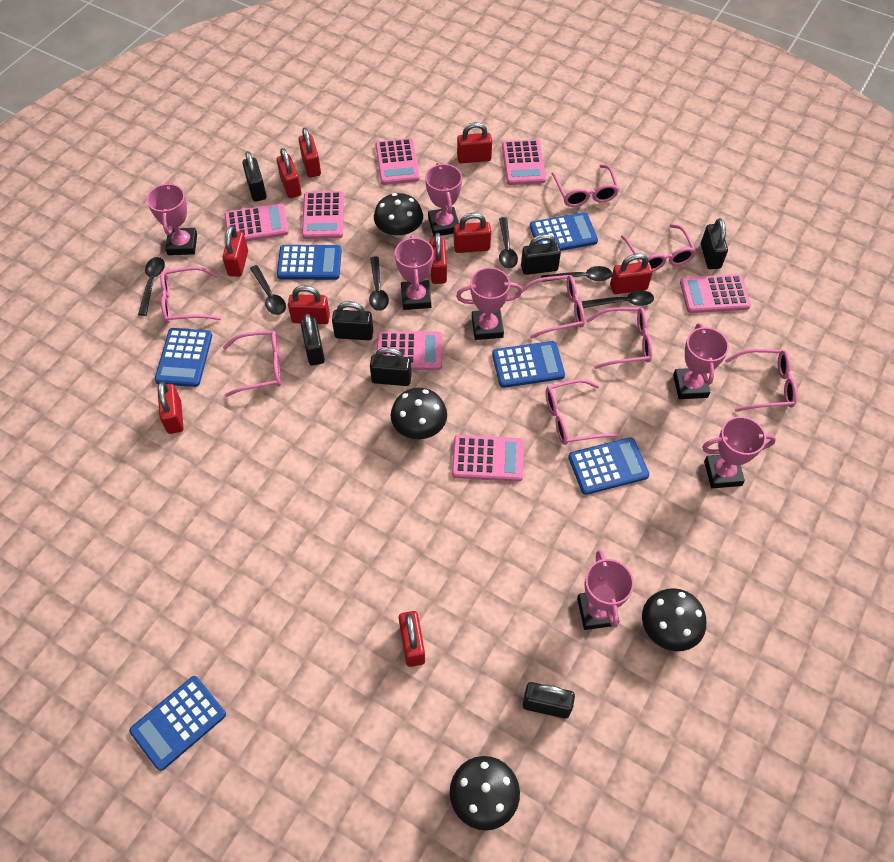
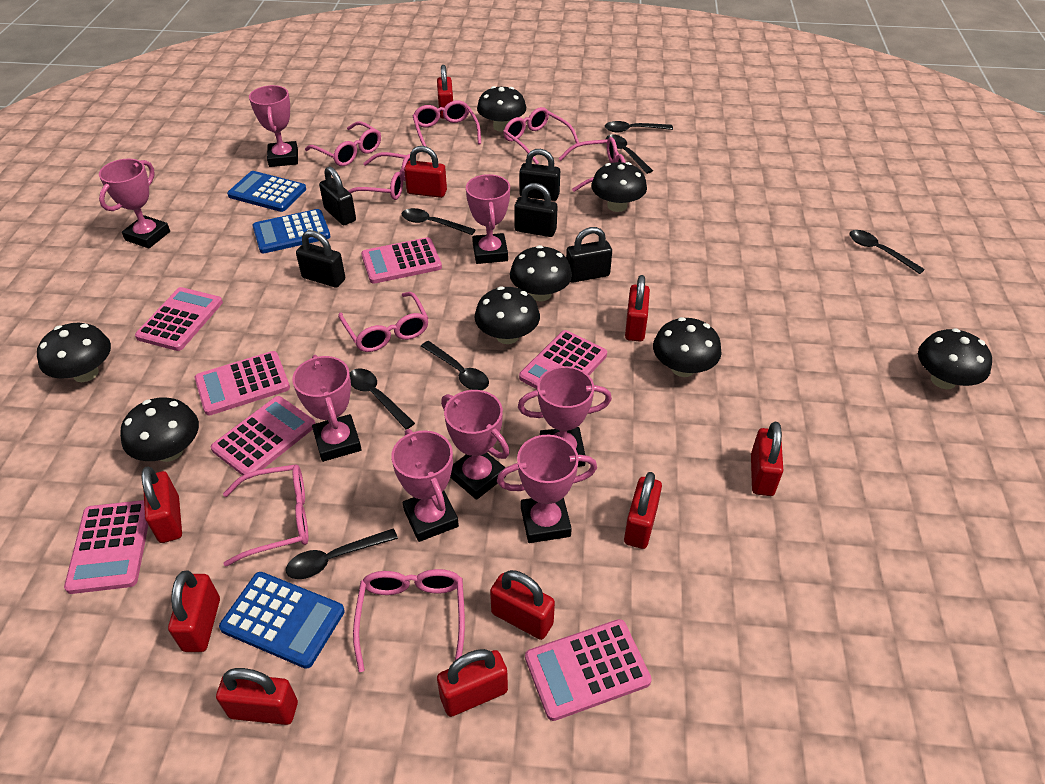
black mushroom: 4 -> 8
black padlock: 7 -> 5
black spoon: 6 -> 7
blue calculator: 6 -> 3
pink trophy: 7 -> 8

